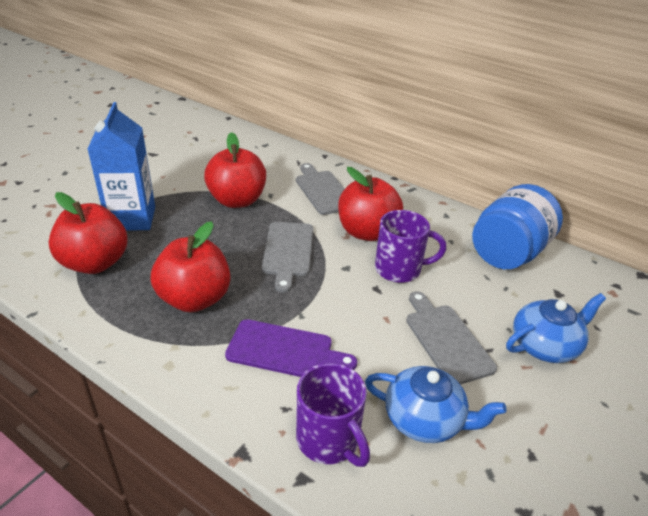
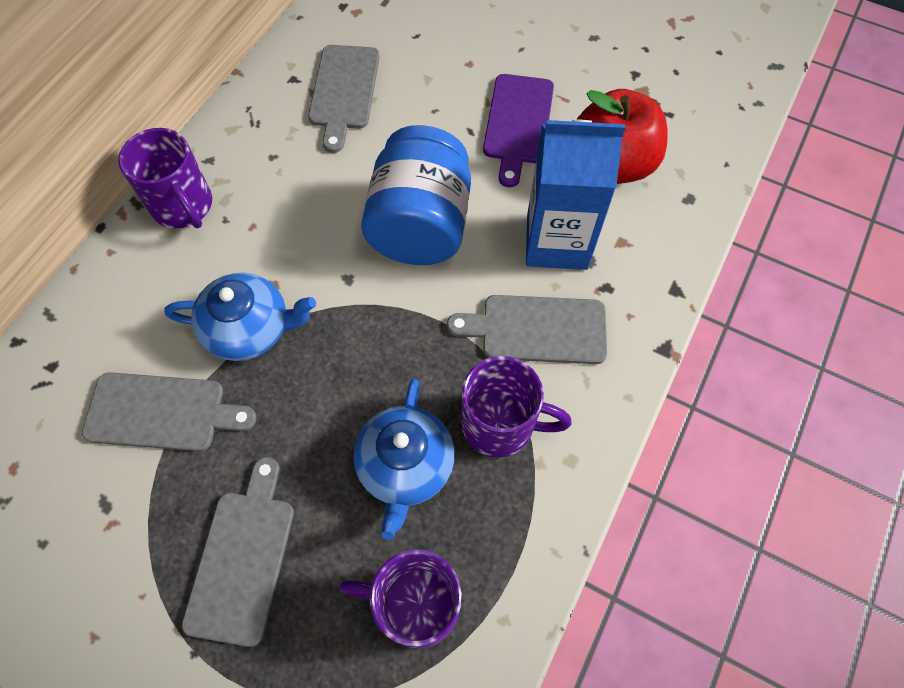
grey cutting board: 3 -> 4
purple mug: 2 -> 3
red apple: 4 -> 1

